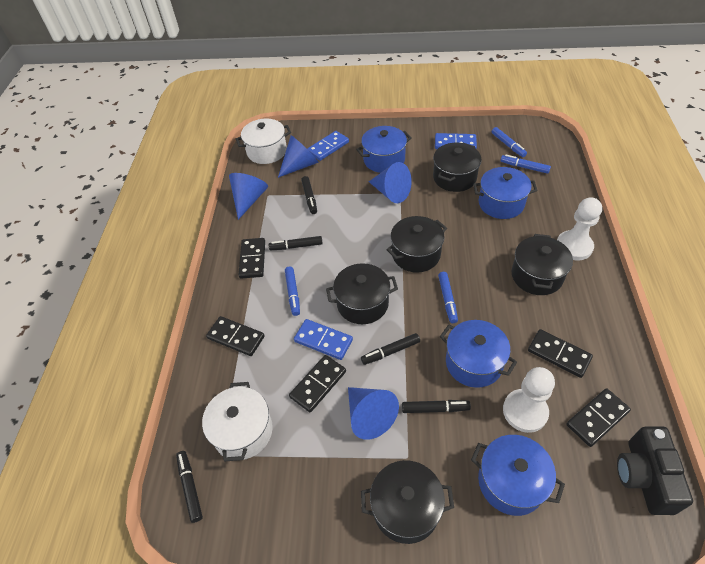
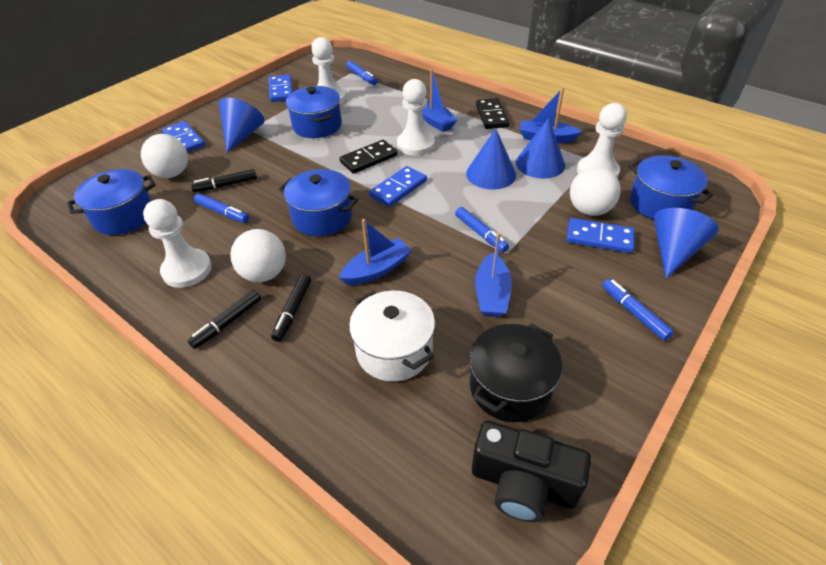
black domino: 5 -> 2
black marker: 5 -> 3
black pot: 5 -> 1
blue boat: 0 -> 4
blue domino: 3 -> 4
white ball: 0 -> 3
white pawn: 2 -> 4
white pot: 2 -> 1

